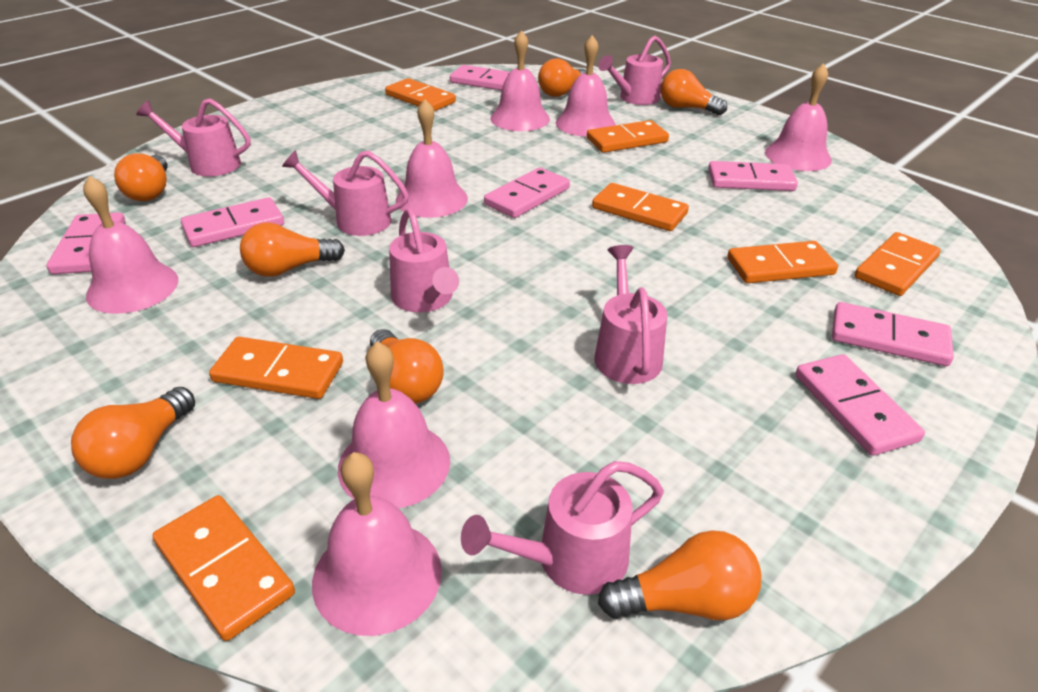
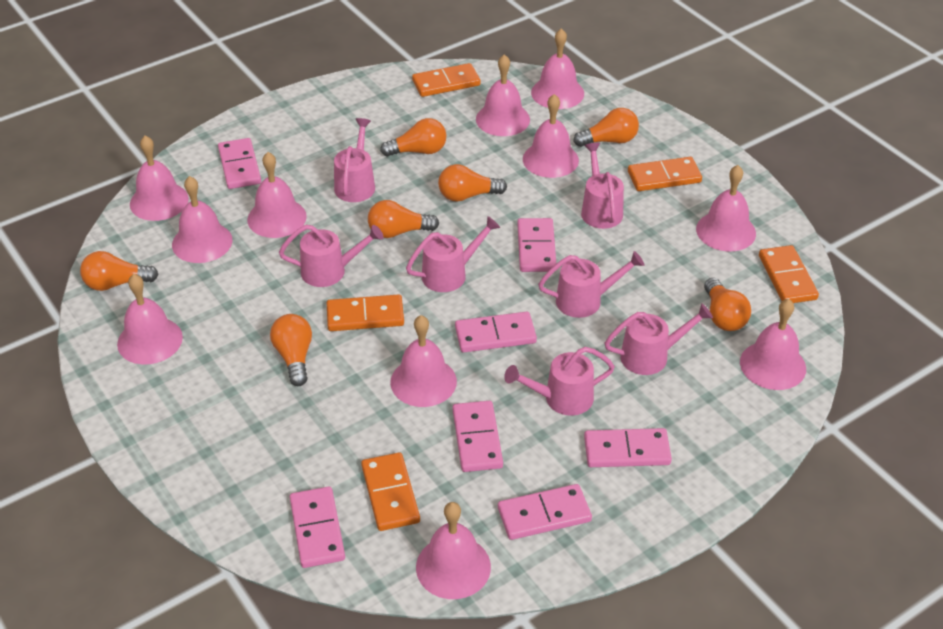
orange domino: 7 -> 5
pink bell: 7 -> 11
pink watering can: 6 -> 7

